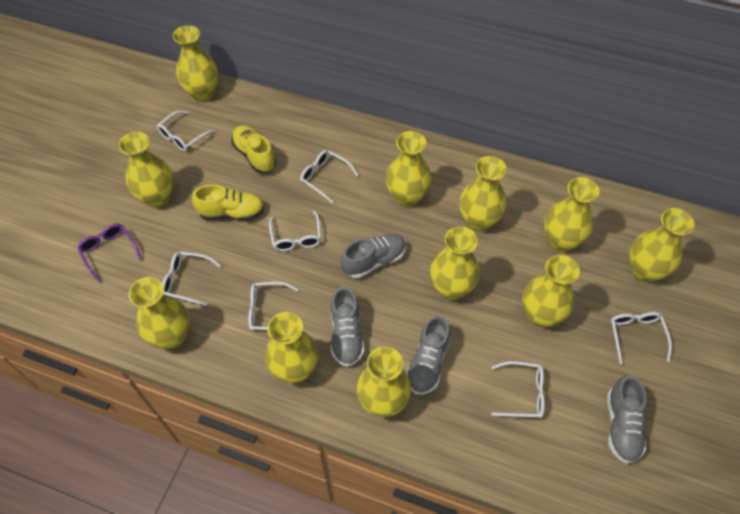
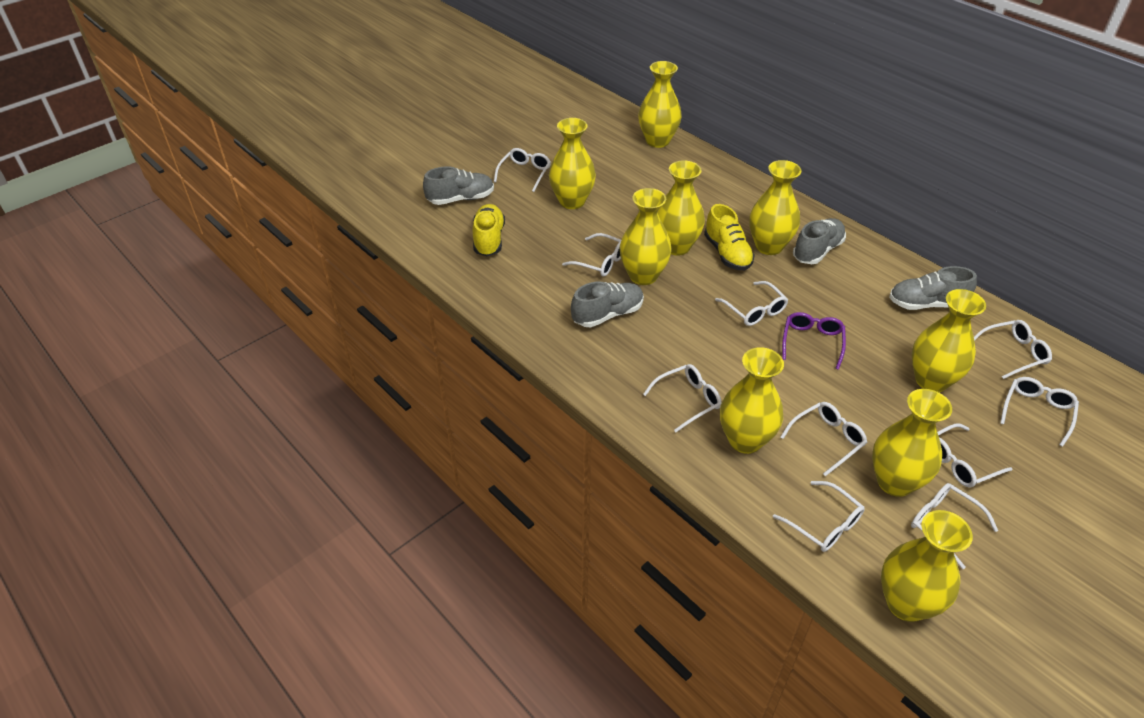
white glasses: 7 -> 10
yellow vase: 11 -> 9

